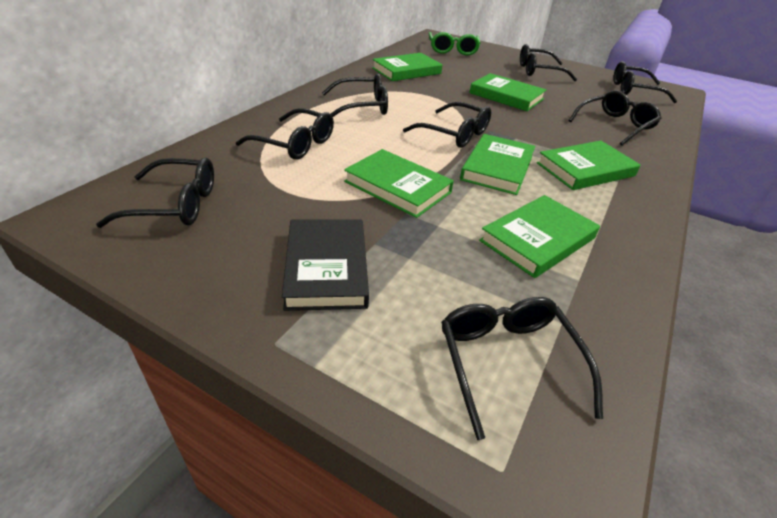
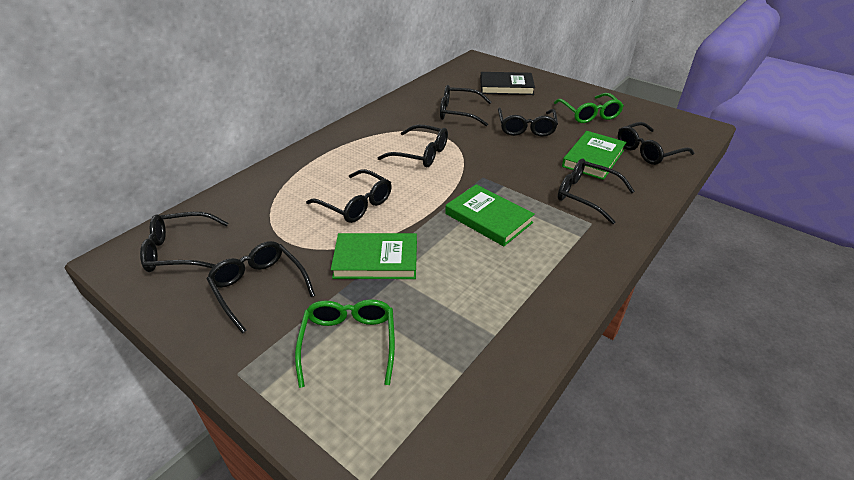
green book: 6 -> 3
green glasses: 1 -> 2

